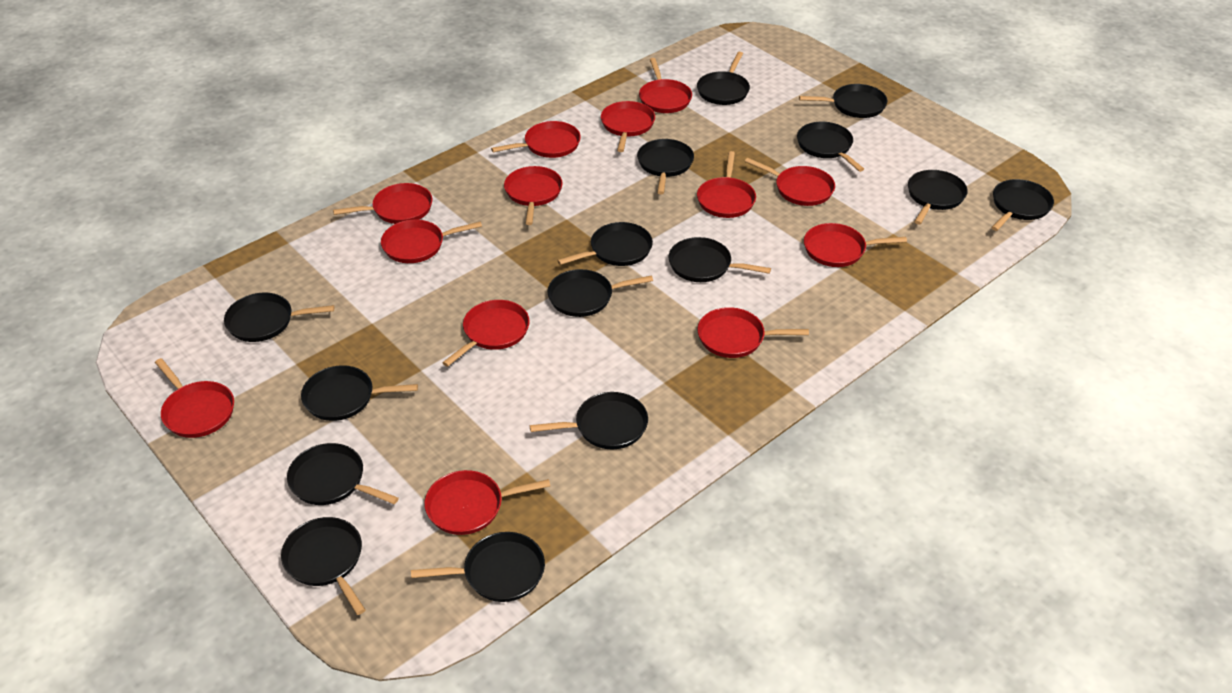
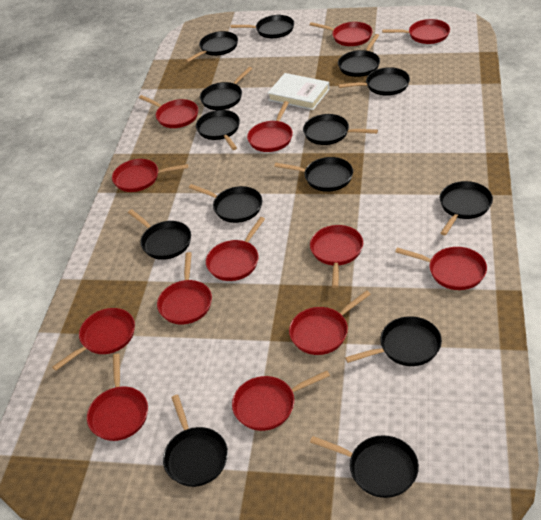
black pan: 15 -> 14
white book: 0 -> 1

